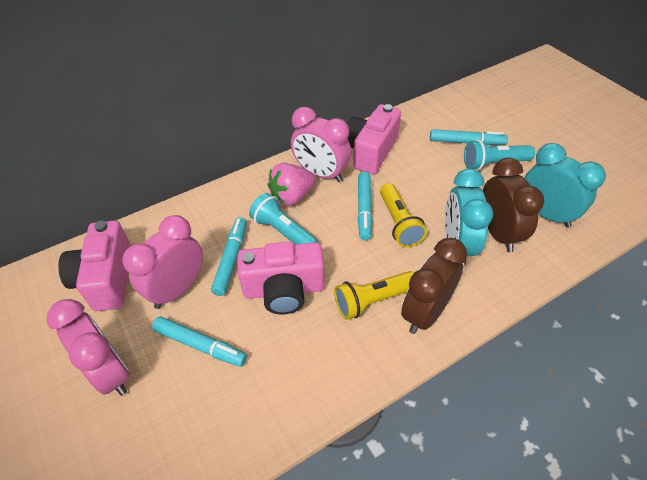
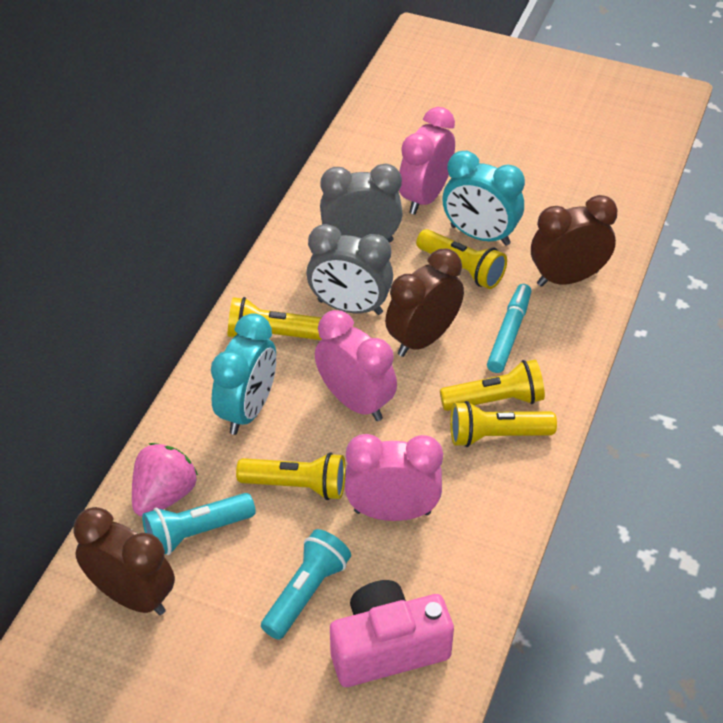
brown clock: 2 -> 3
grey clock: 0 -> 2
pink camera: 3 -> 1
turquoise marker: 4 -> 1
yellow flashlight: 2 -> 5

